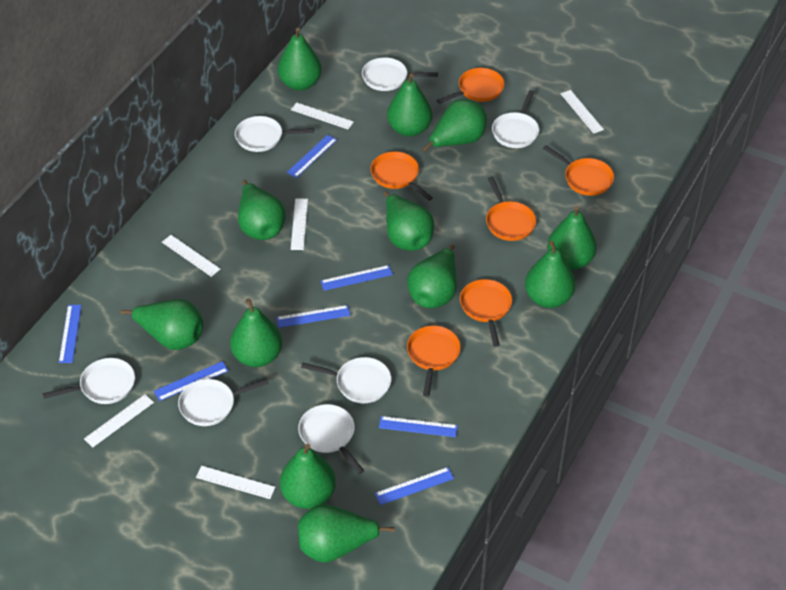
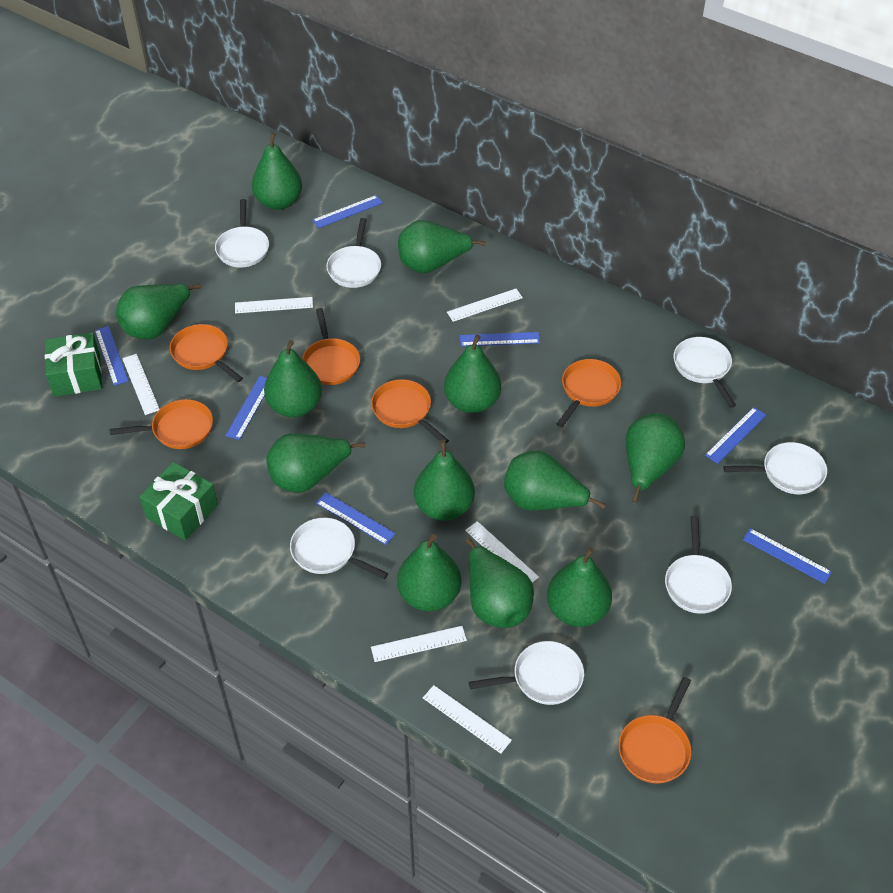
green gift: 0 -> 2

